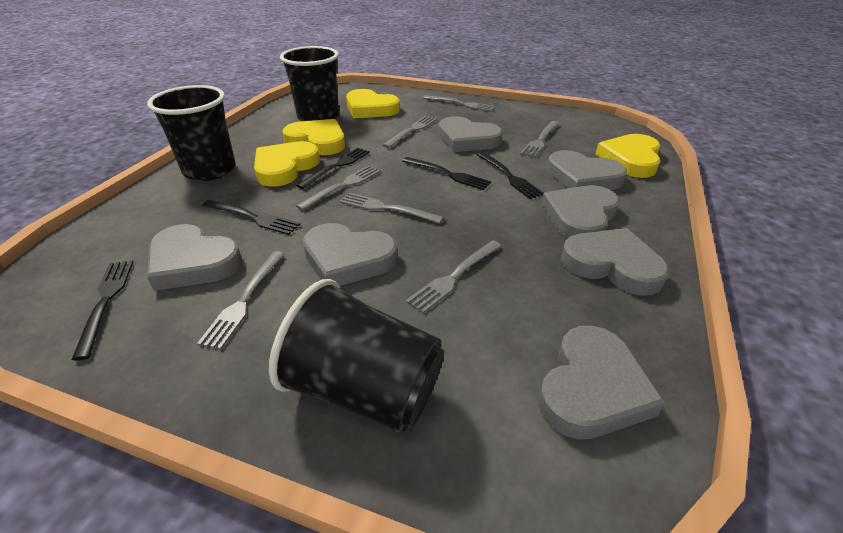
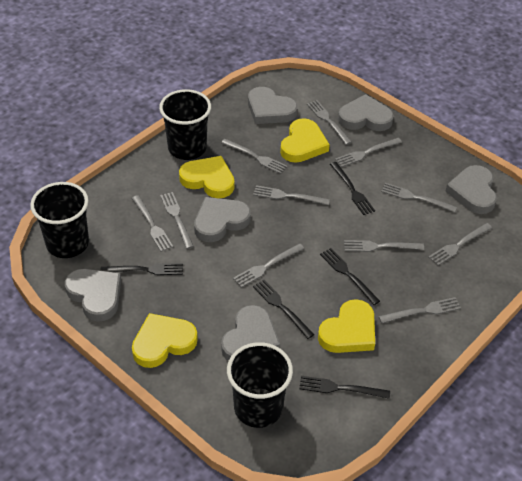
grey fork: 7 -> 11
grey heart: 7 -> 6

